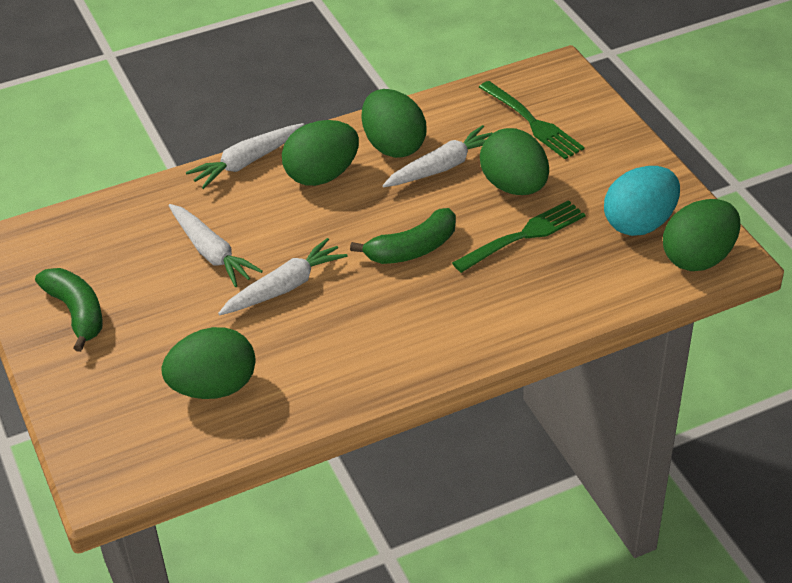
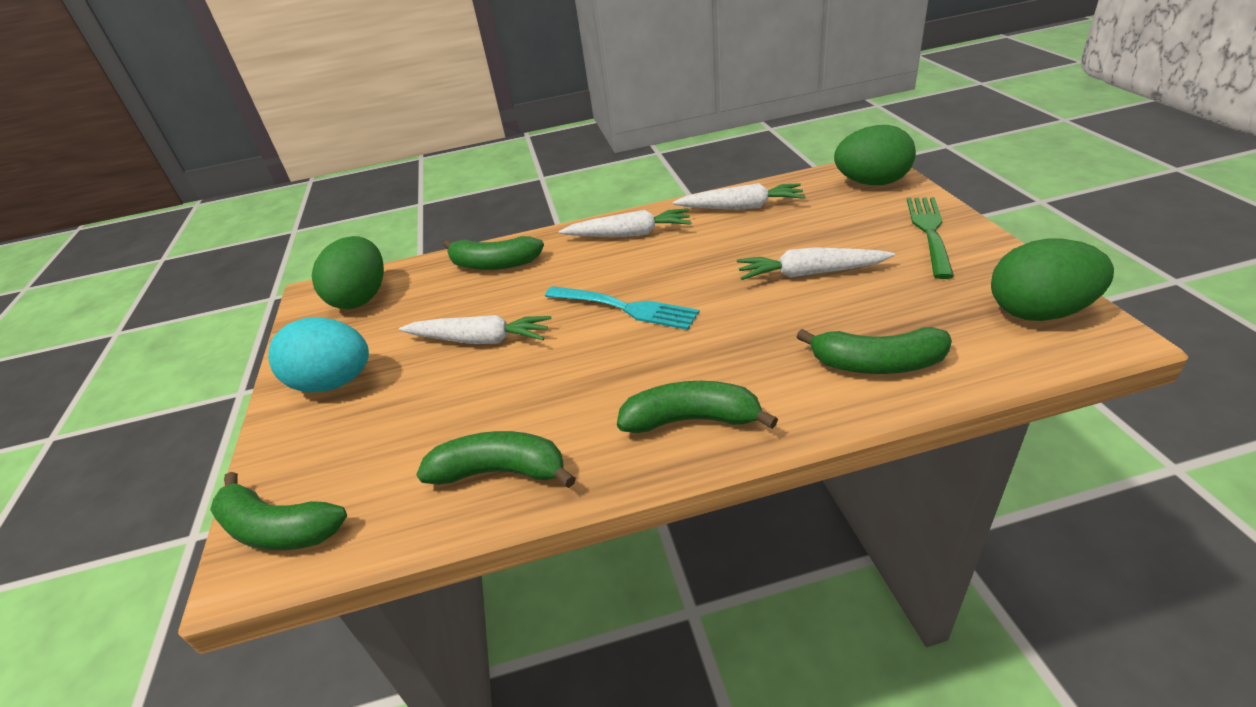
green banana: 2 -> 5
green egg: 5 -> 3
green fork: 2 -> 1
turquoise fork: 0 -> 1

